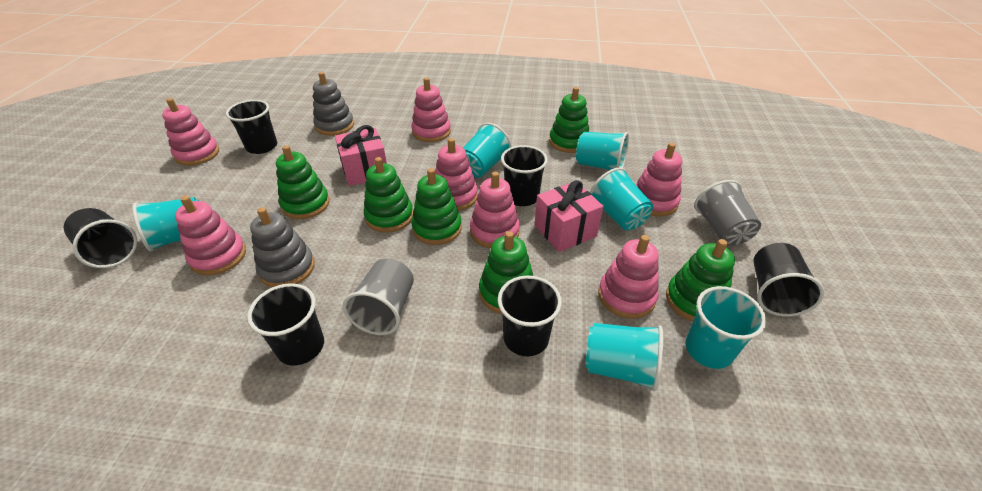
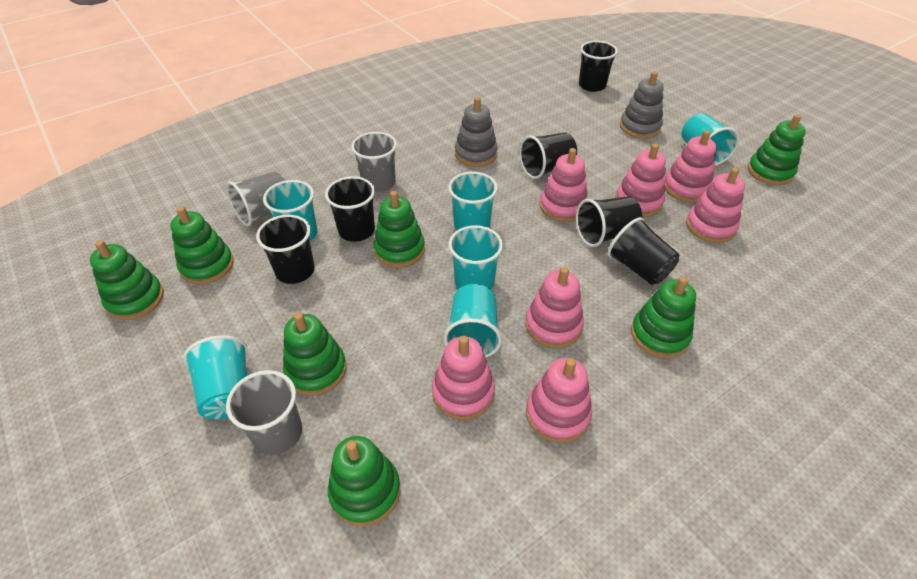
green stacking toy: 6 -> 7
grey cup: 2 -> 3
pink gift: 2 -> 0

